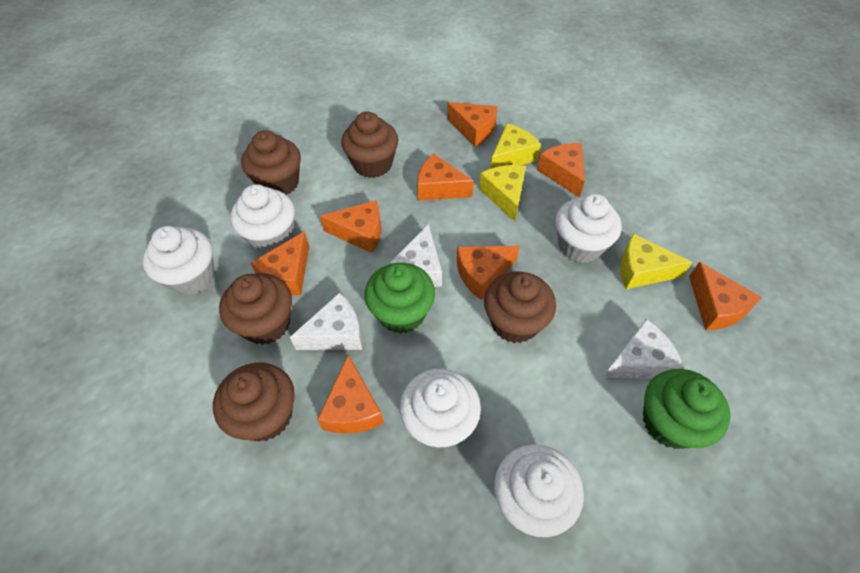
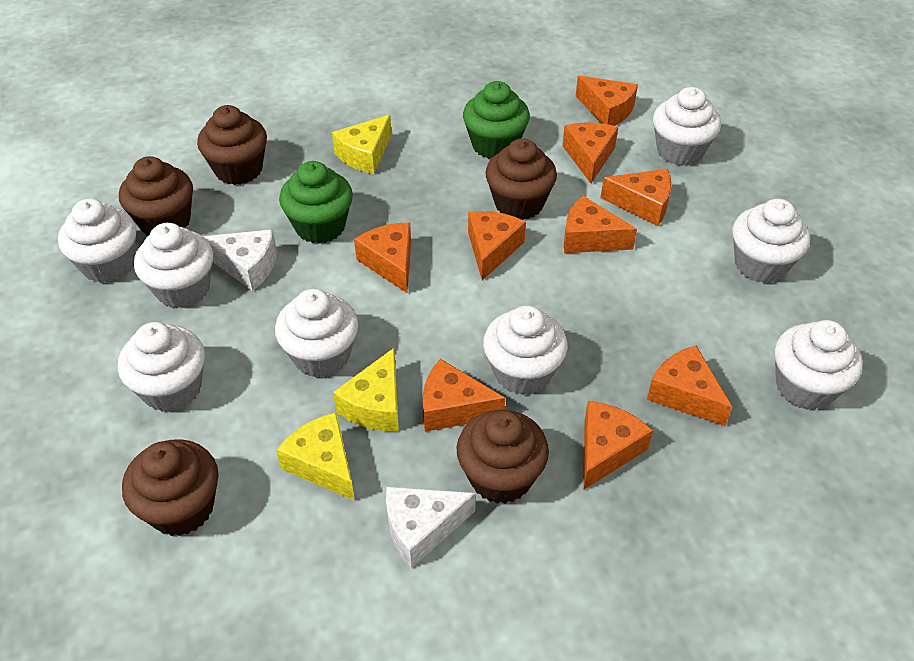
orange cheese: 8 -> 9
white cheese: 3 -> 2
white cupcake: 5 -> 8

